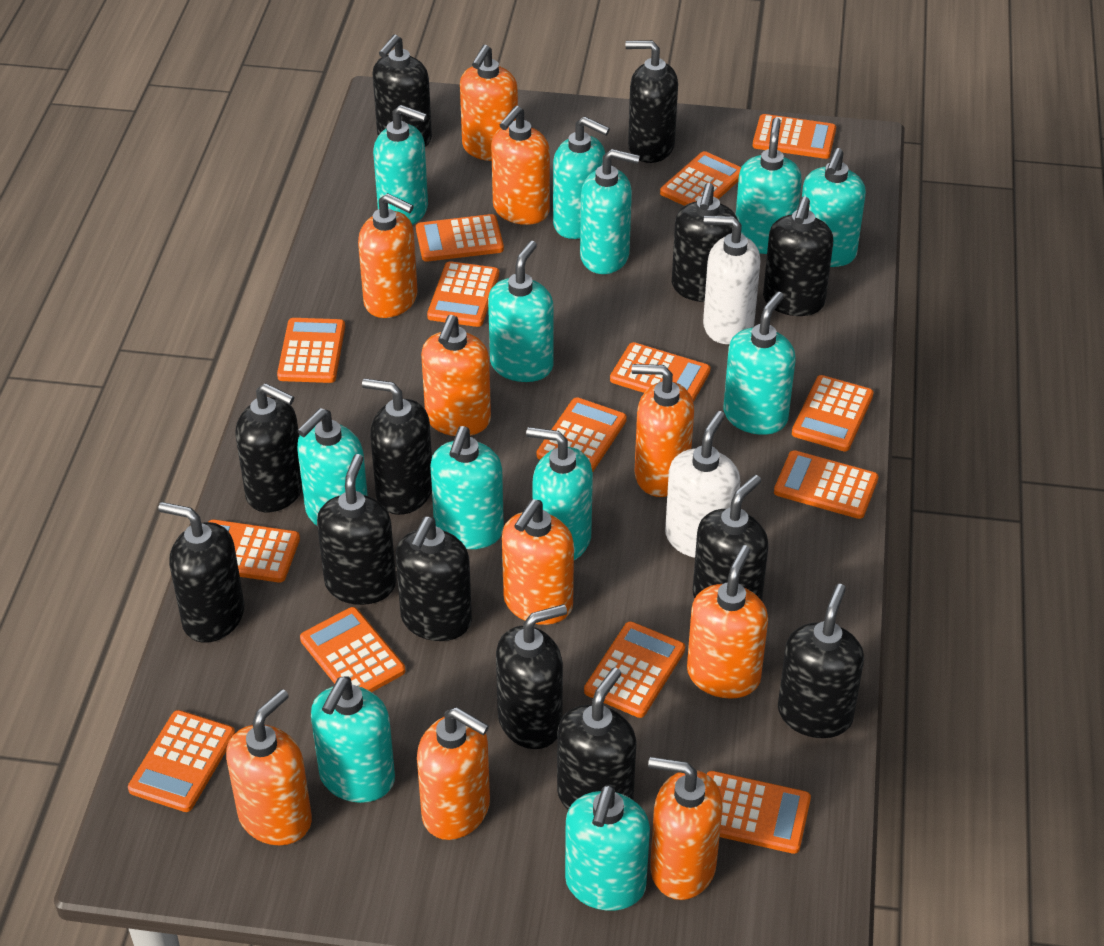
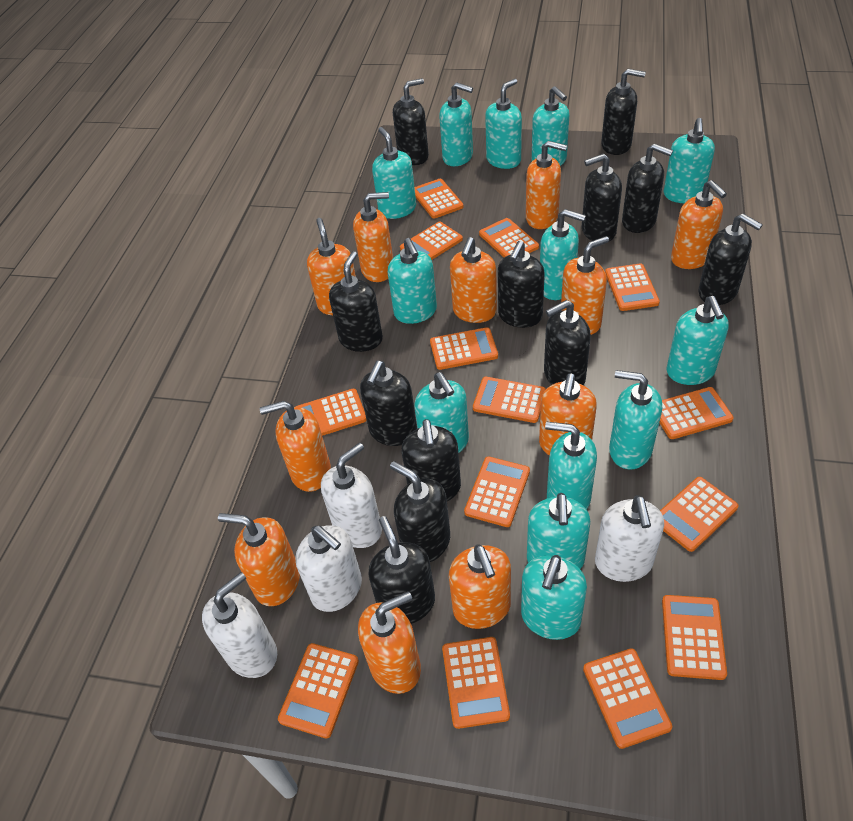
black soap dispenser: 13 -> 12
orange soap dispenser: 10 -> 11
turquoise soap dispenser: 12 -> 13
white soap dispenser: 2 -> 4

